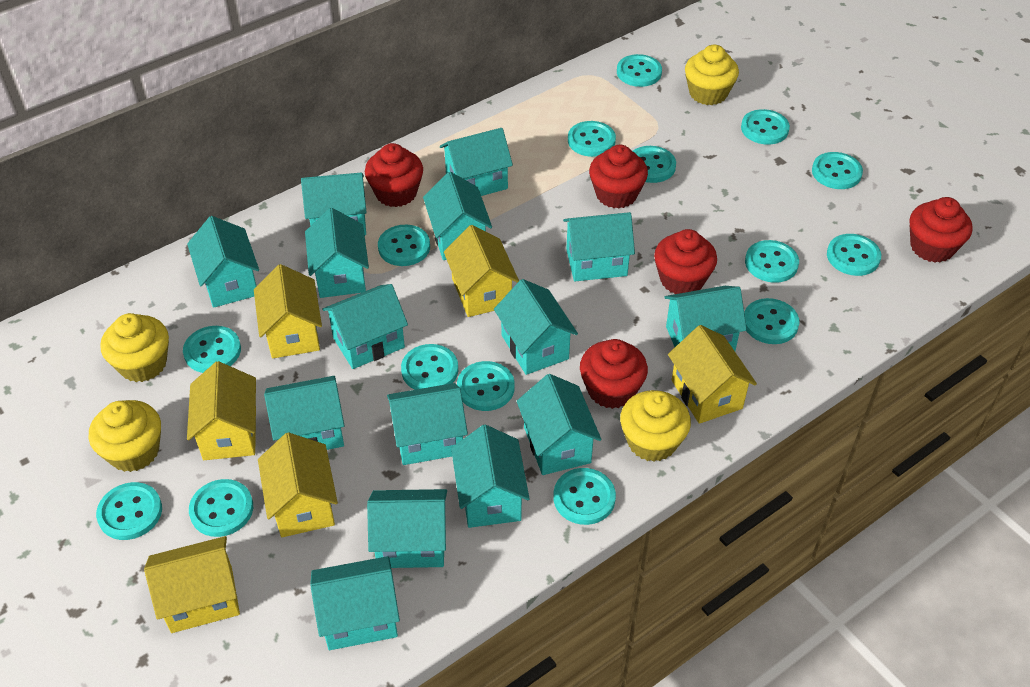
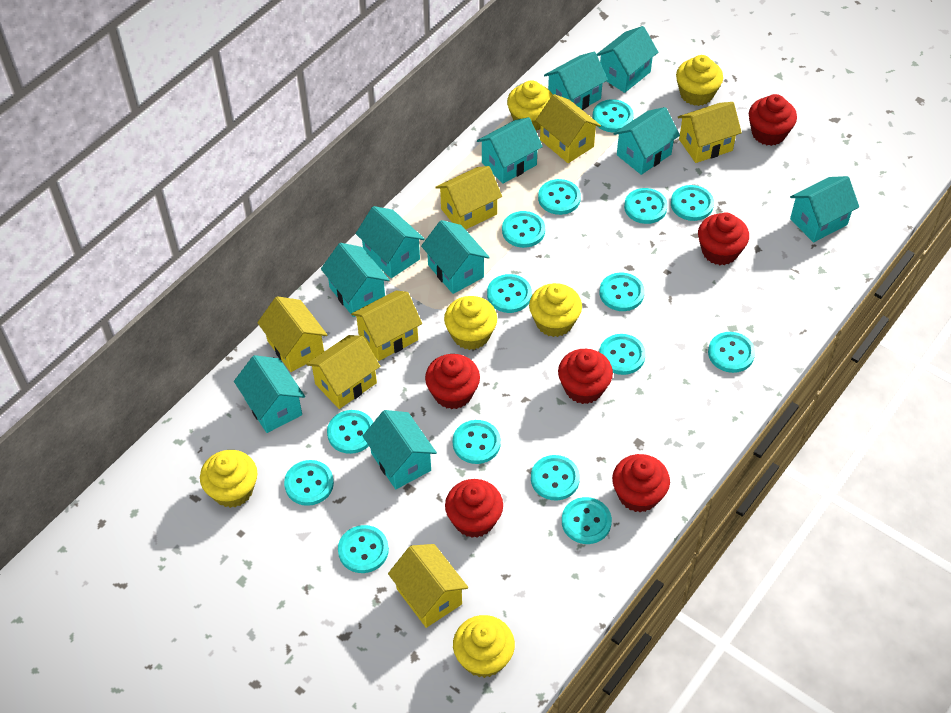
red cupcake: 5 -> 6
turquoise house: 15 -> 10
yellow cupcake: 4 -> 6
yellow house: 6 -> 7

